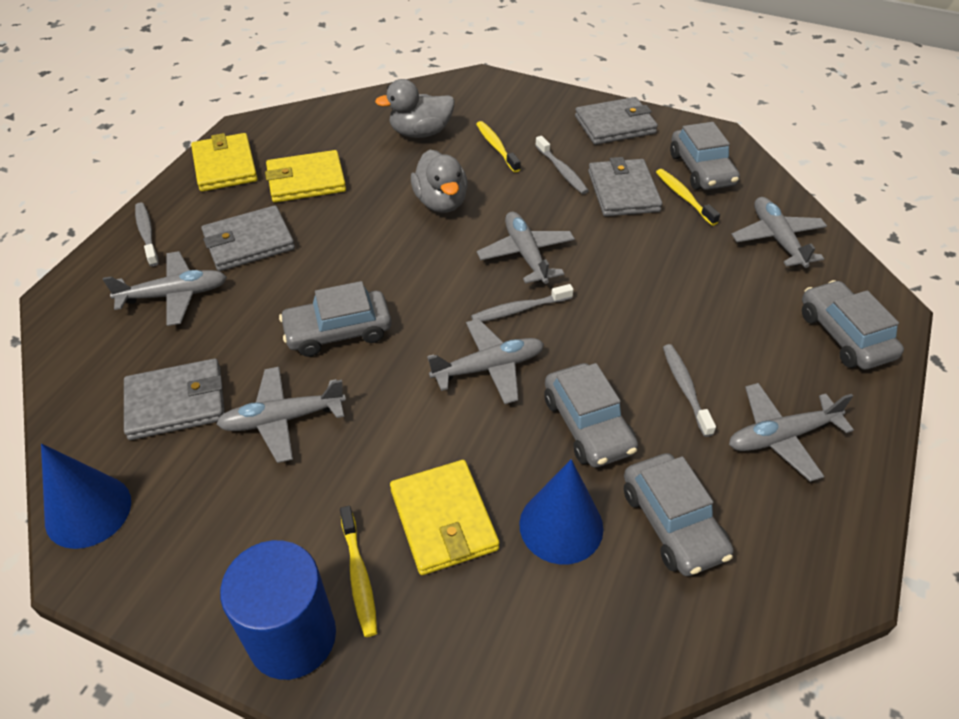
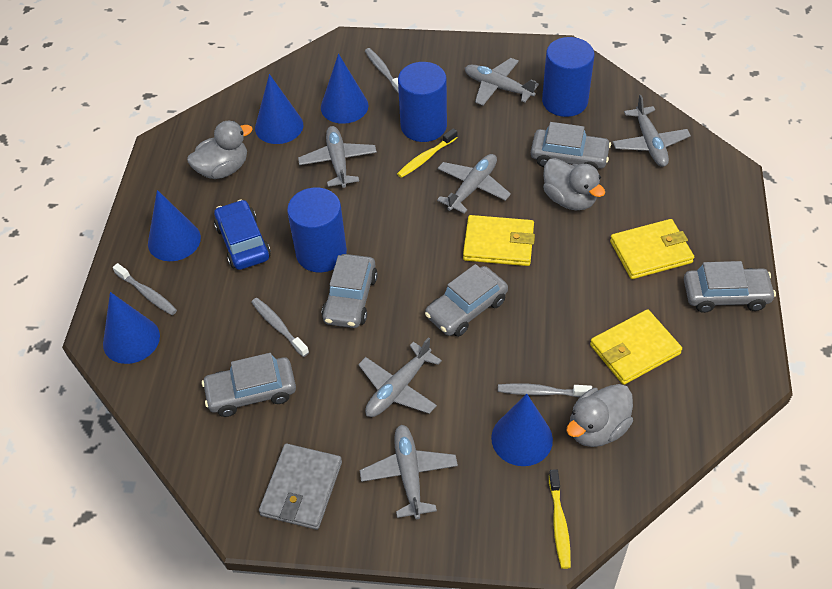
blue car: 0 -> 1
blue cone: 2 -> 5
blue cylinder: 1 -> 3
grey duck: 2 -> 3
grey wallet: 4 -> 1
yellow toothbrush: 3 -> 2

